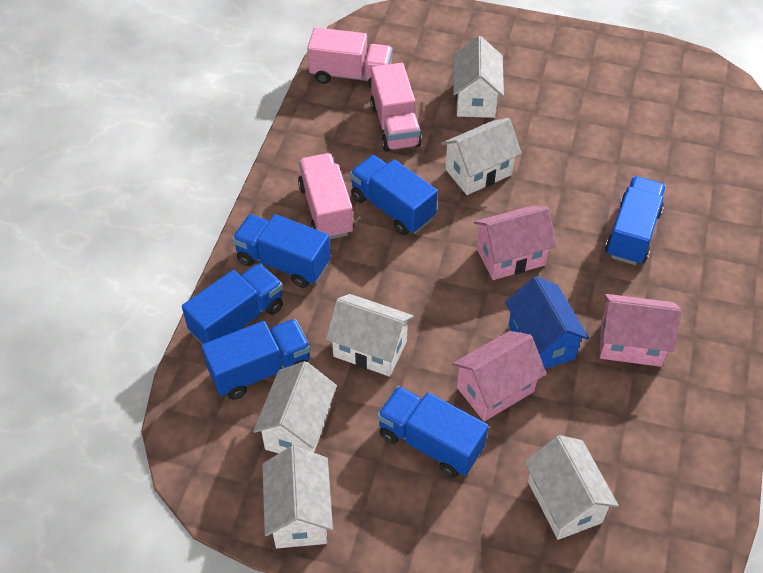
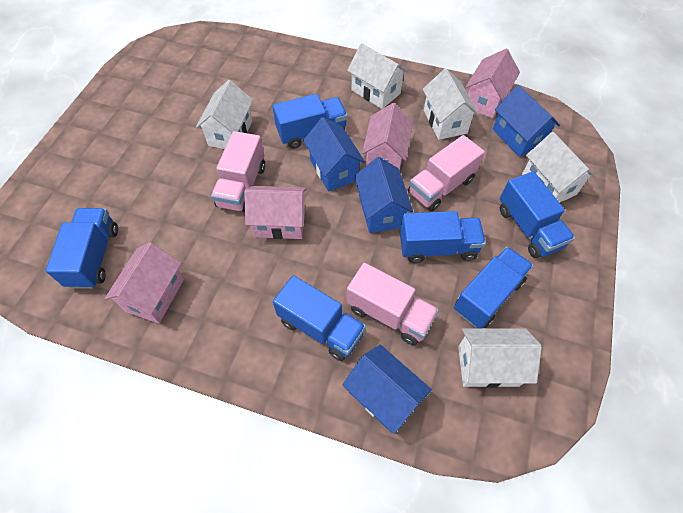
blue house: 1 -> 4
pink house: 3 -> 4
white house: 6 -> 5

